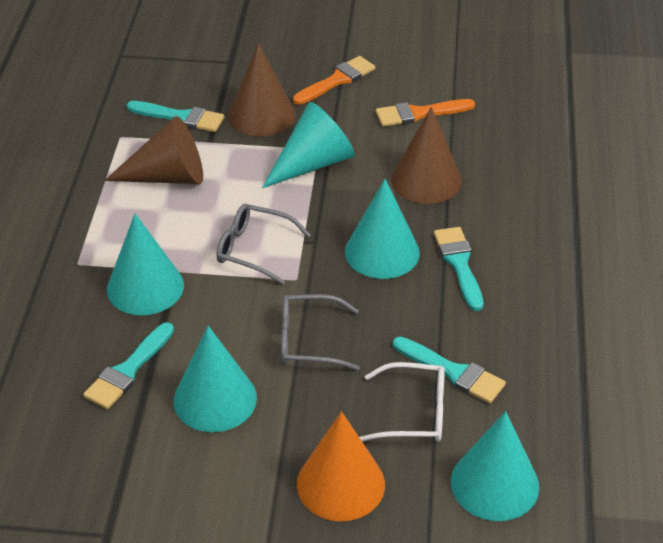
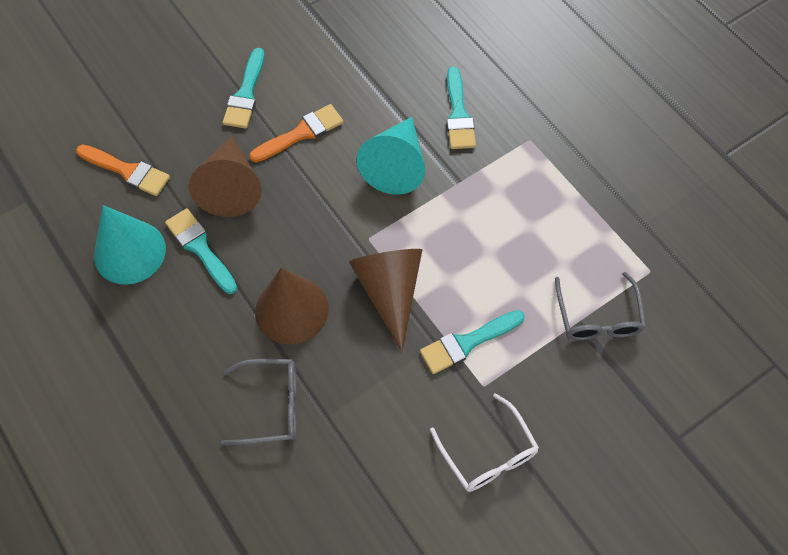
orange cone: 1 -> 0
turquoise cone: 5 -> 2

